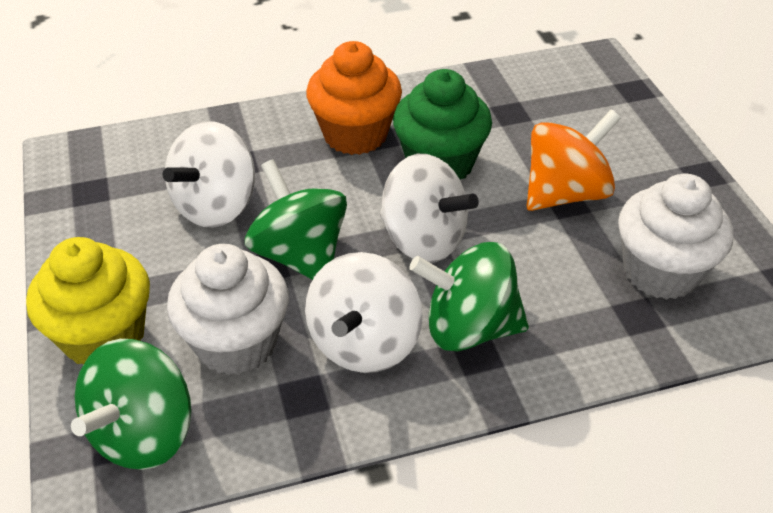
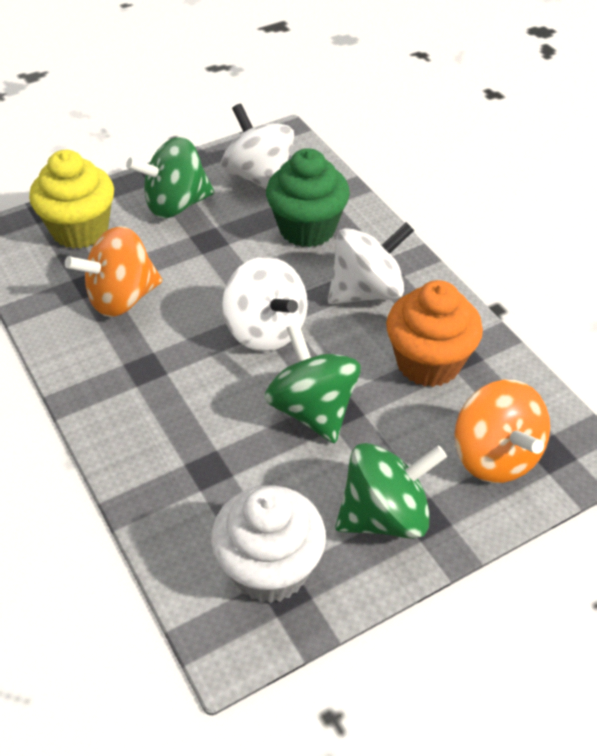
orange spinning top: 1 -> 2
white cupcake: 2 -> 1

